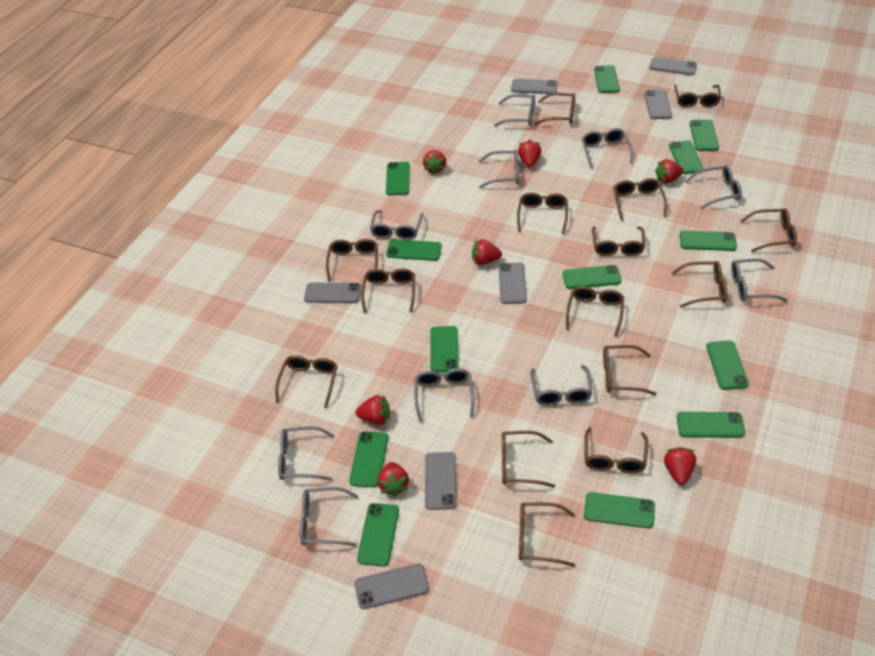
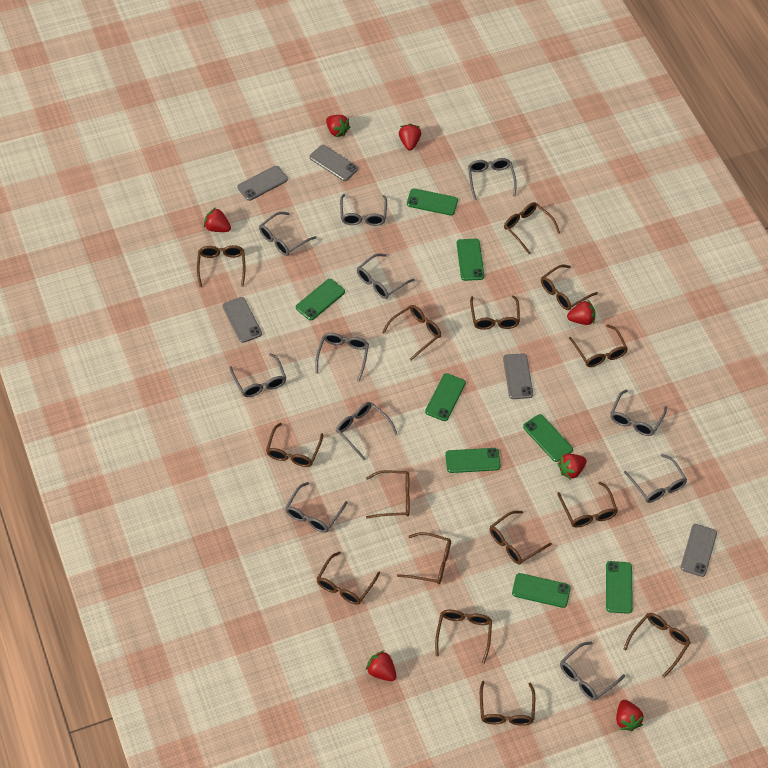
green phone: 13 -> 8
grey glasses: 10 -> 11
grey phone: 7 -> 5

